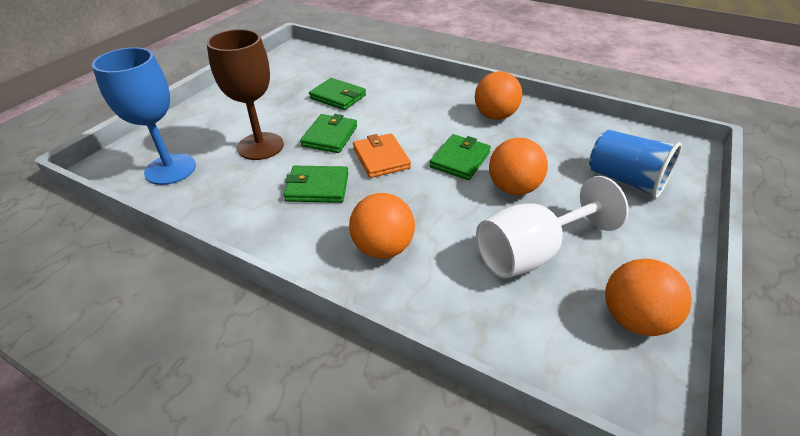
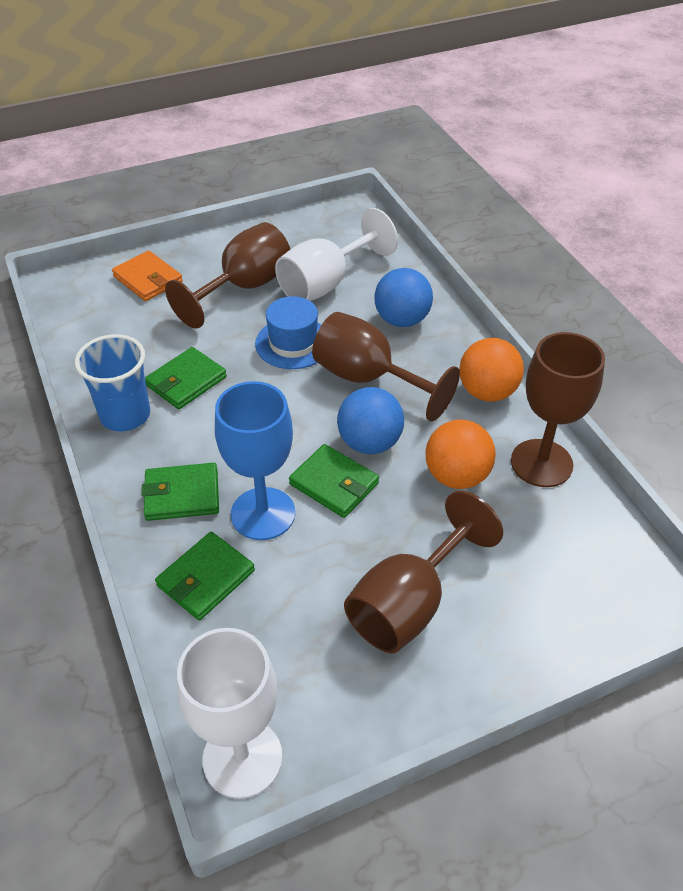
blue ball: 0 -> 2
blue hat: 0 -> 1
brown goblet: 1 -> 4
orange ball: 4 -> 2
white goblet: 1 -> 2

